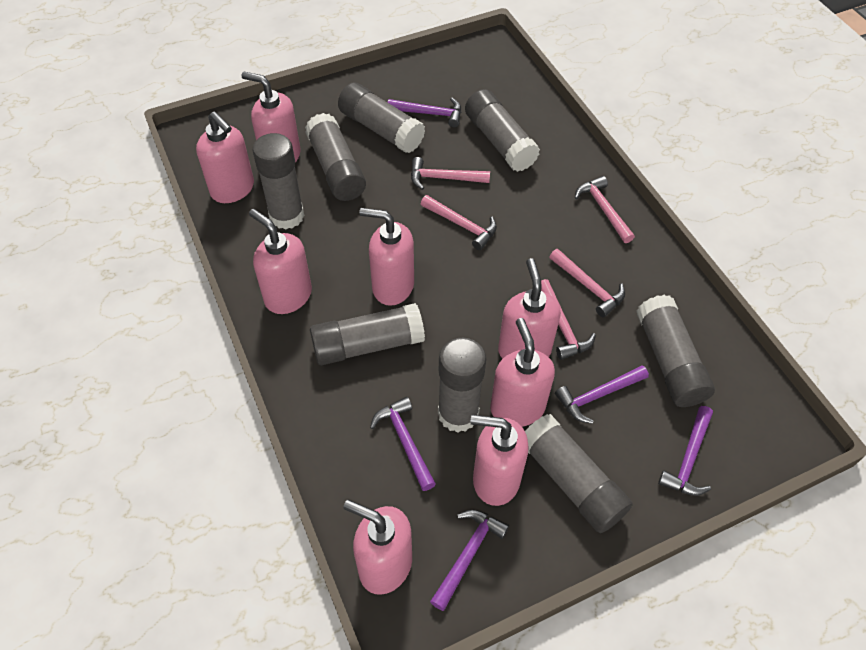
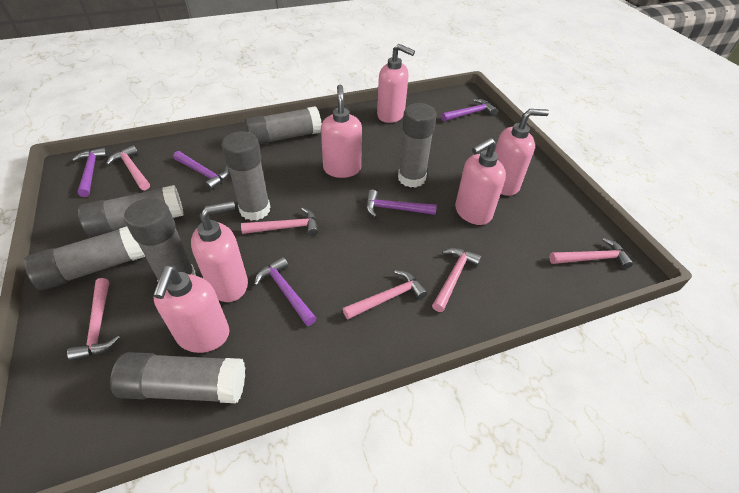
grey glue stick: 8 -> 7
pink hammer: 5 -> 6
pink soap dispenser: 8 -> 6

